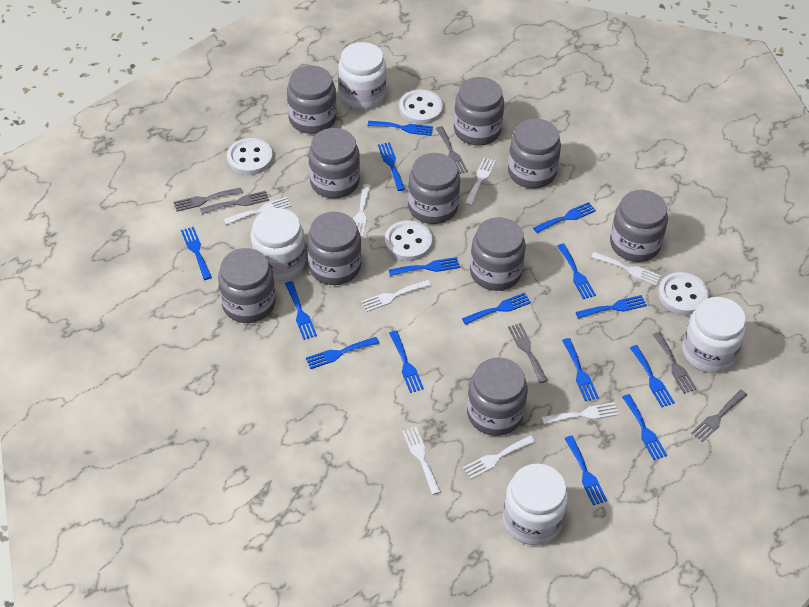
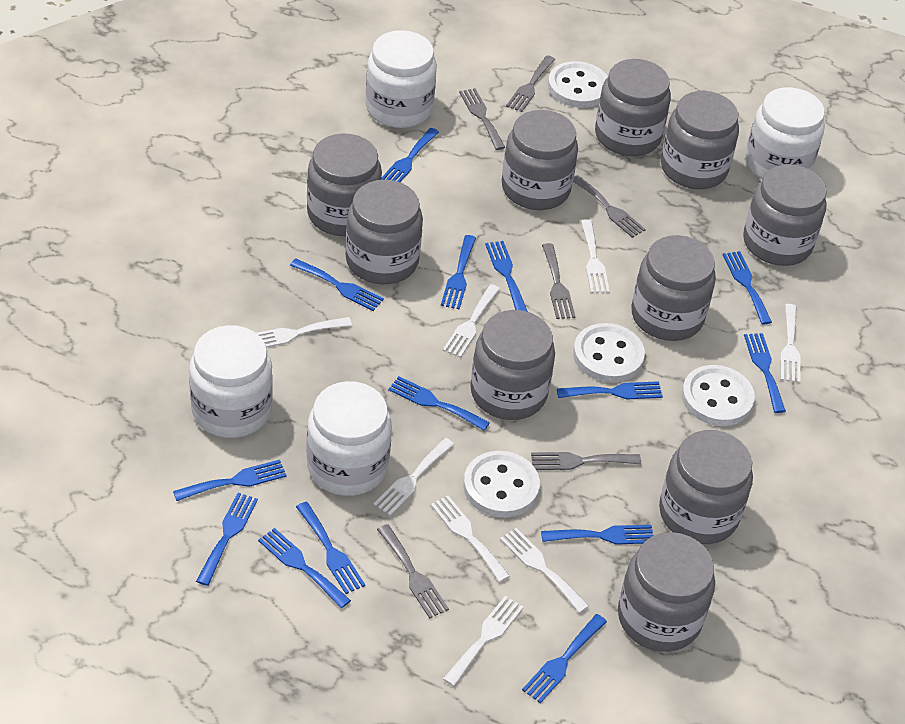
blue fork: 15 -> 14

